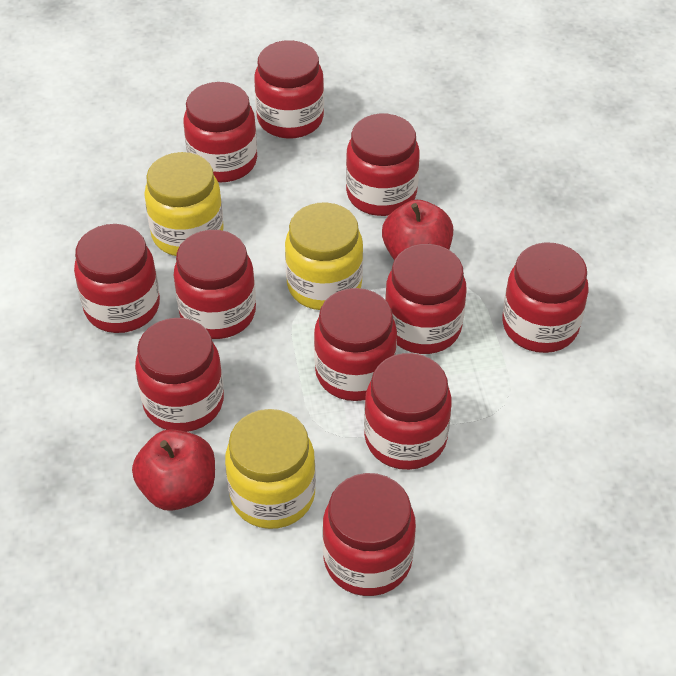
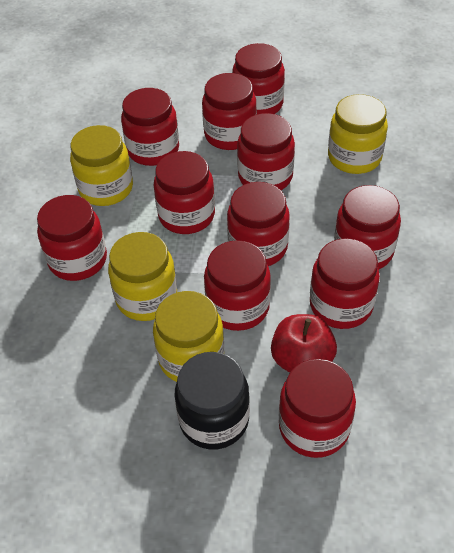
black jar: 0 -> 1
red apple: 2 -> 1
yellow jar: 3 -> 4

